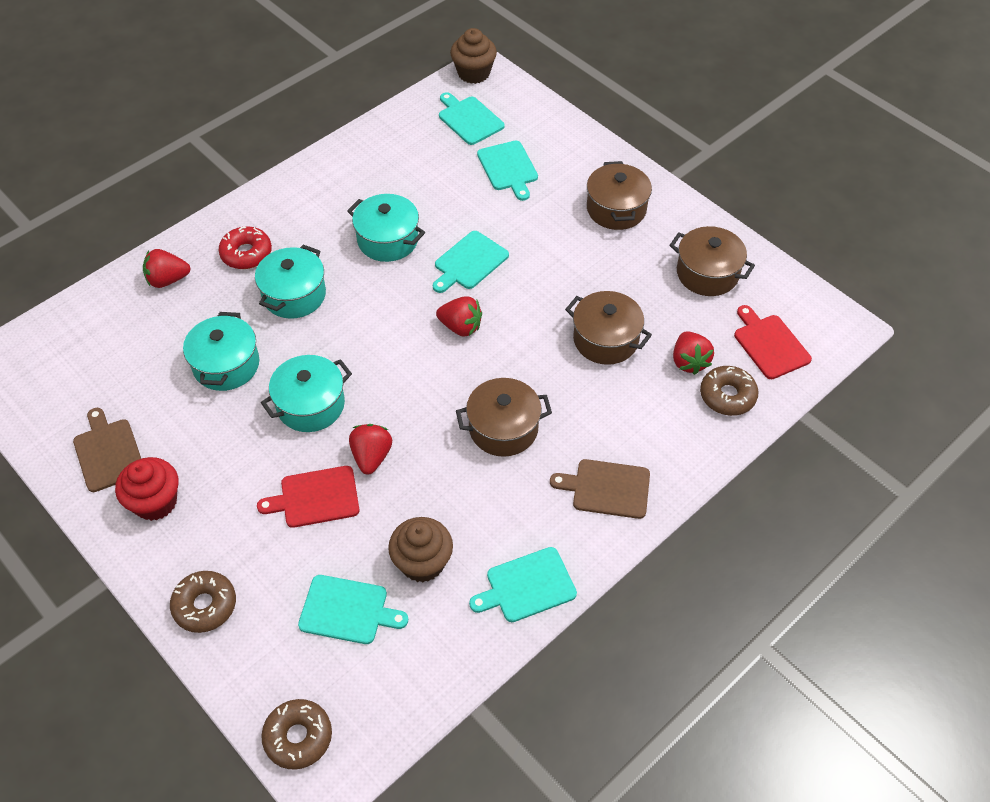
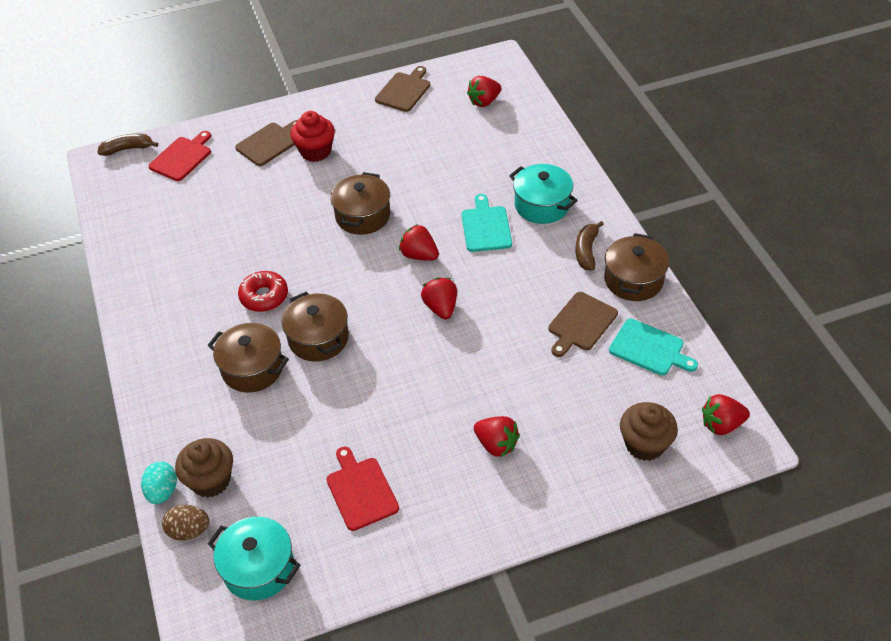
brown banana: 0 -> 2
brown cutting board: 2 -> 3
brown donut: 3 -> 0
brown egg: 0 -> 1
red strawberry: 4 -> 5
turquoise cutting board: 5 -> 2
turquoise egg: 0 -> 1
turquoise pot: 4 -> 2

